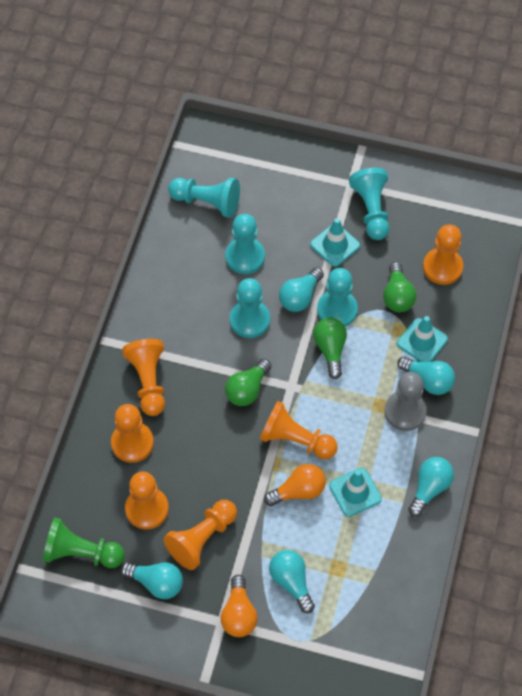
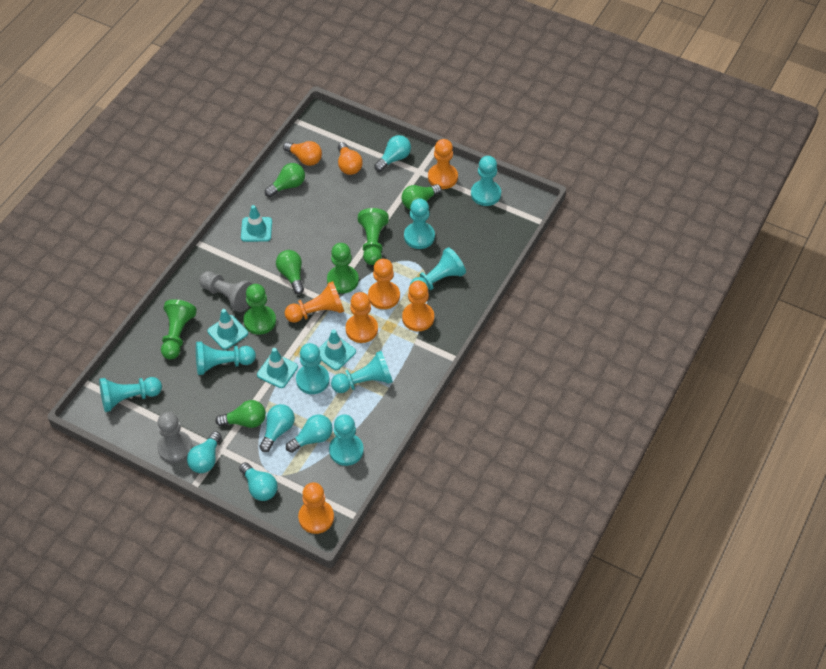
green light bulb: 3 -> 4
green pawn: 1 -> 4
grey pawn: 1 -> 2
turquoise pawn: 5 -> 8
turquoise traffic cone: 3 -> 4

